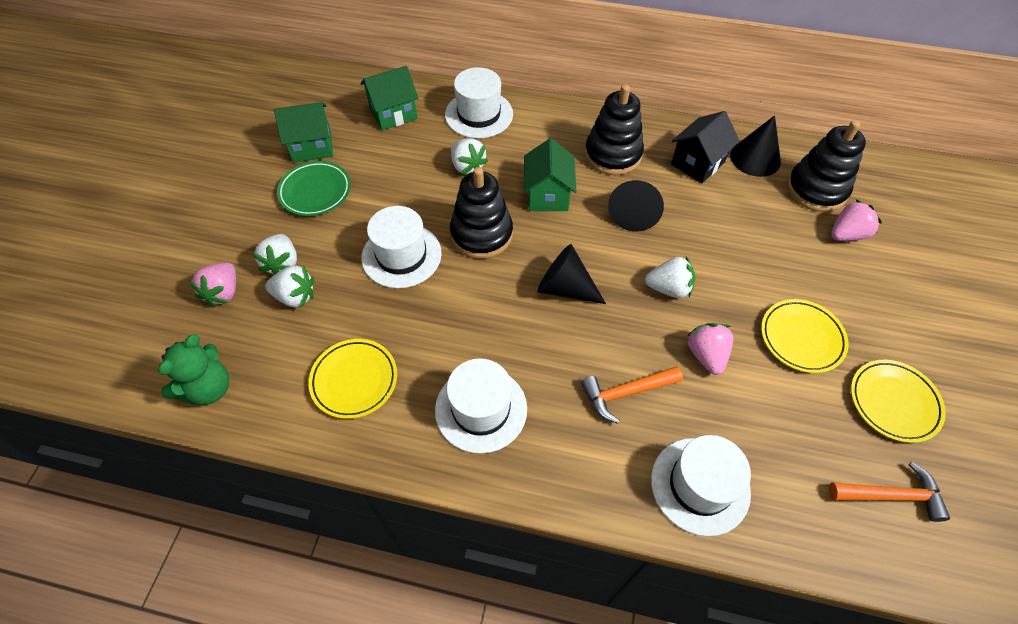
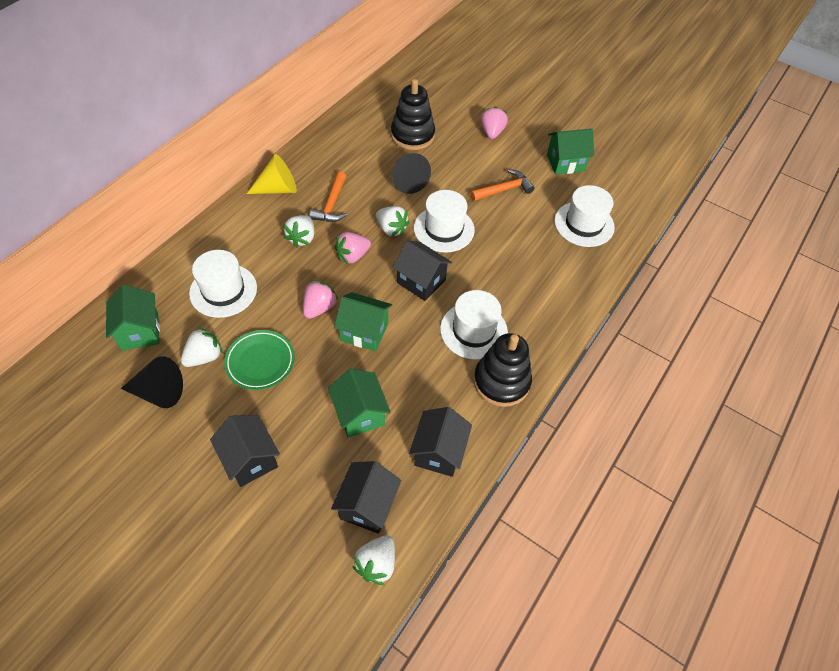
black cone: 3 -> 2
black house: 1 -> 4
black stacking toy: 3 -> 2
green house: 3 -> 4
green teddy bear: 1 -> 0
yellow cone: 0 -> 1
yellow plate: 3 -> 0

